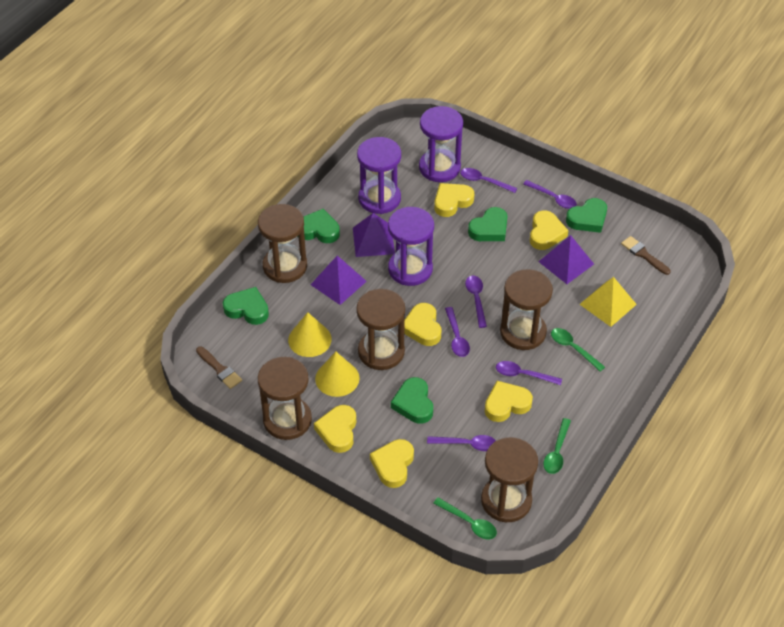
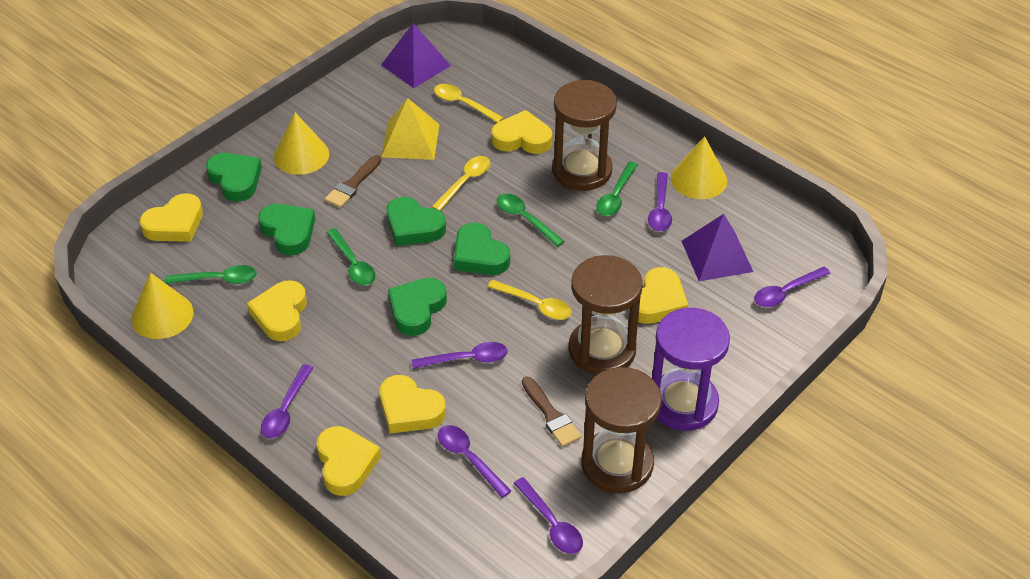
brown hourglass: 5 -> 3
green spoon: 3 -> 4
purple hourglass: 3 -> 1
purple pyramid: 3 -> 2
yellow cone: 2 -> 3
yellow spoon: 0 -> 3

